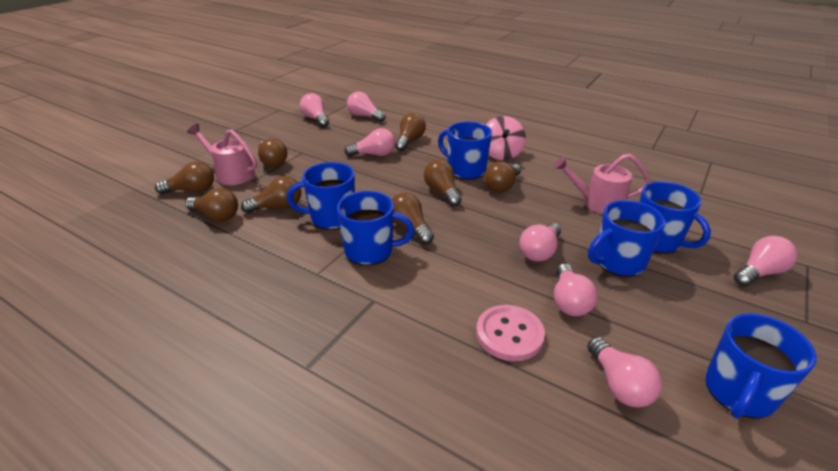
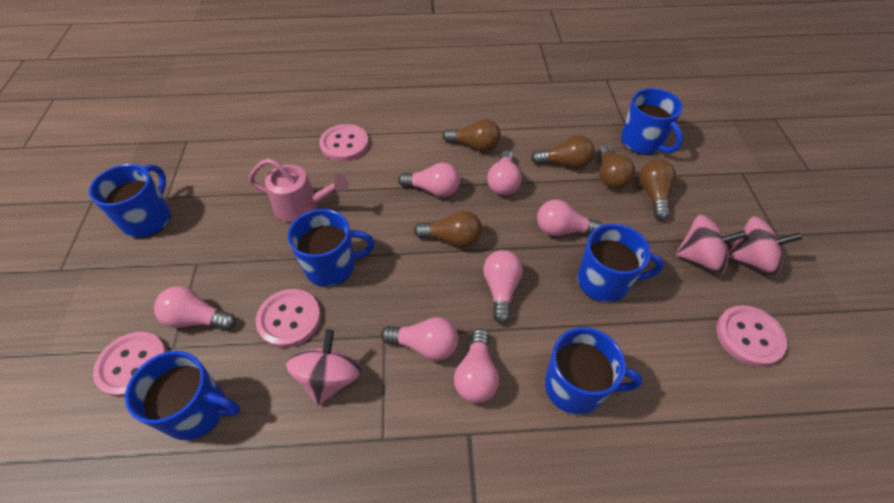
brown light bulb: 8 -> 5
pink button: 1 -> 4
pink spinning top: 1 -> 3
pink watering can: 2 -> 1

